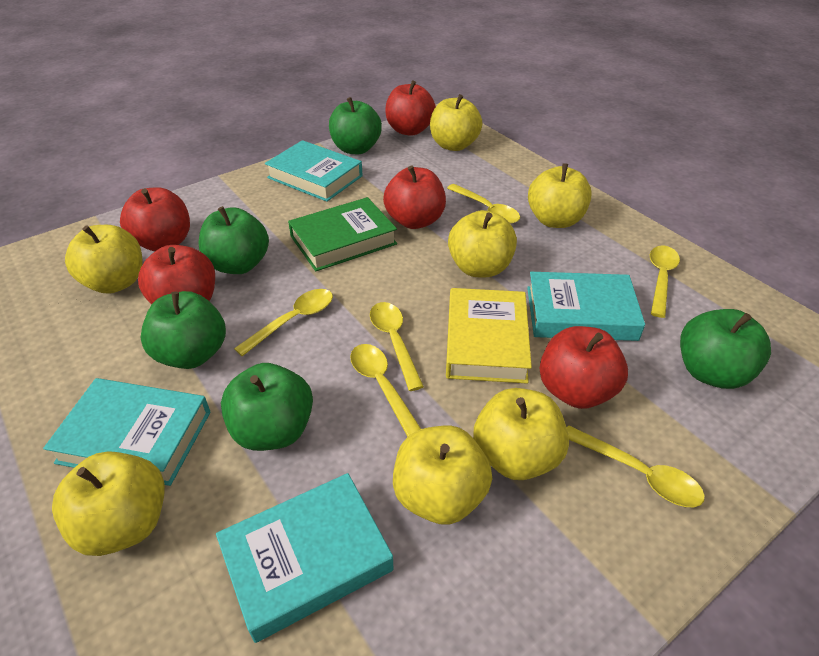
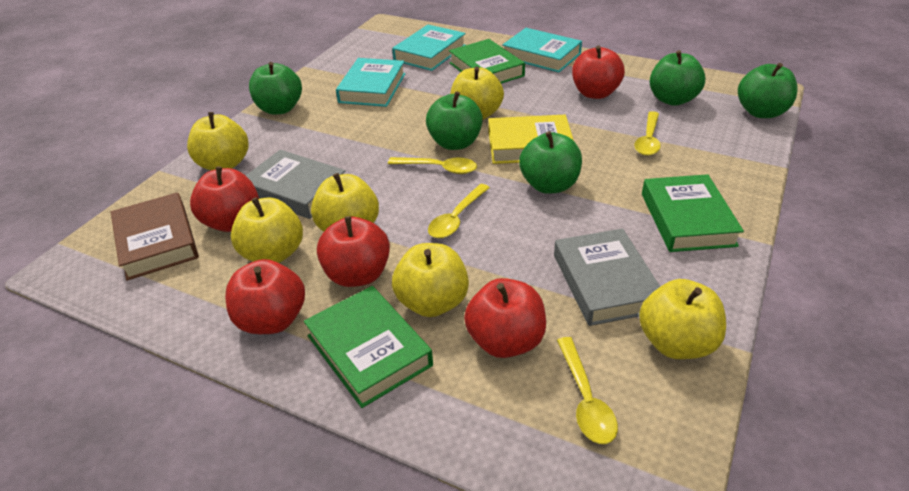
brown book: 0 -> 1
green book: 1 -> 3
grey book: 0 -> 2
turquoise book: 4 -> 3
yellow apple: 7 -> 6
yellow spoon: 6 -> 4

